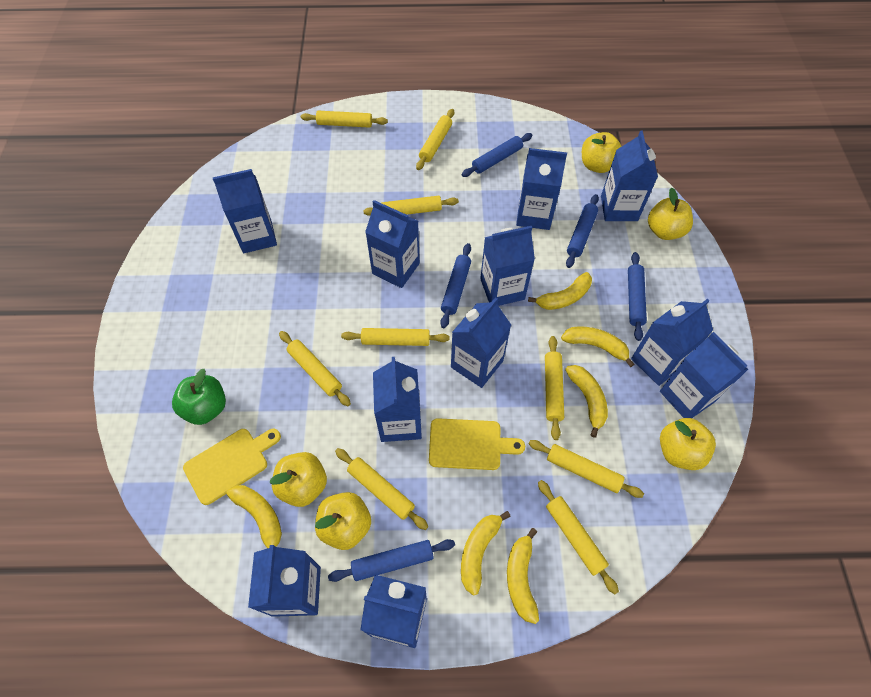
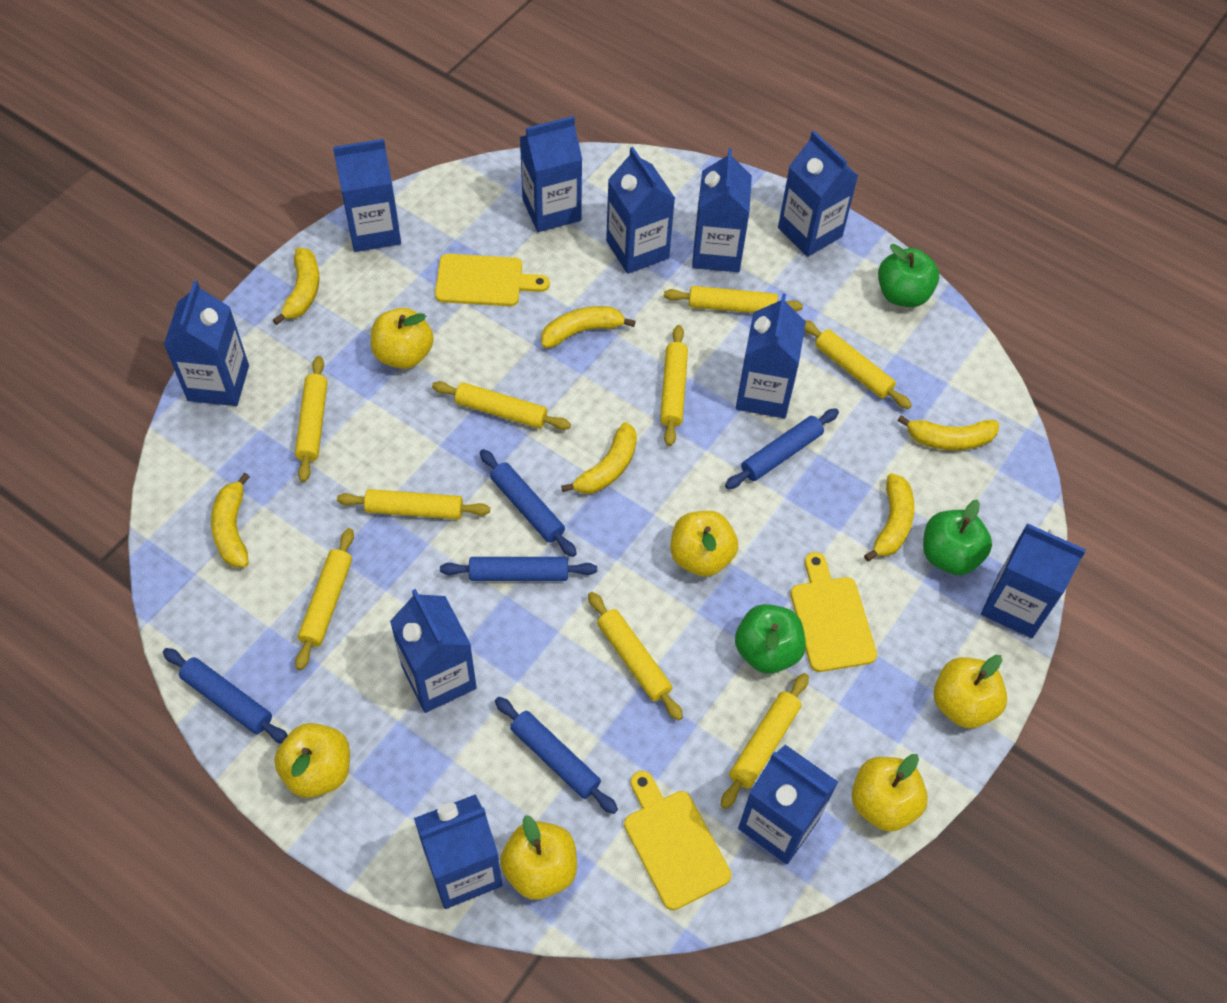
green apple: 1 -> 3
yellow apple: 5 -> 6
yellow cutting board: 2 -> 3

